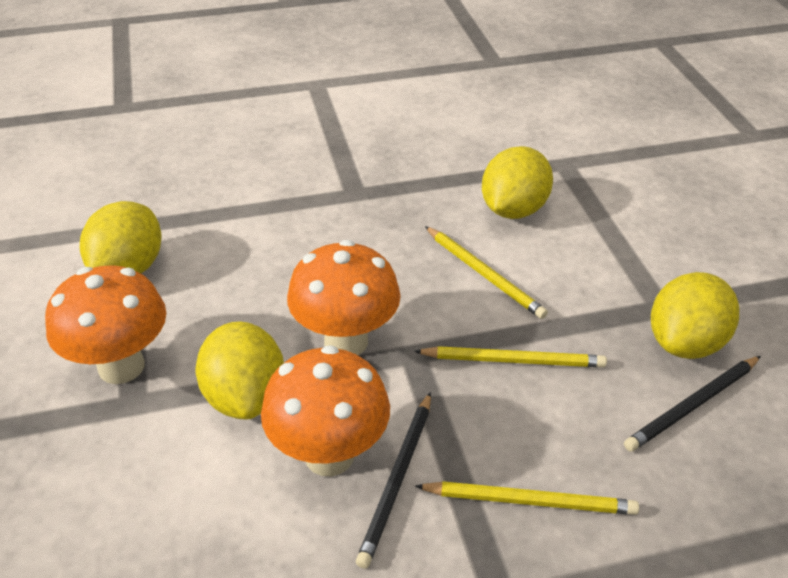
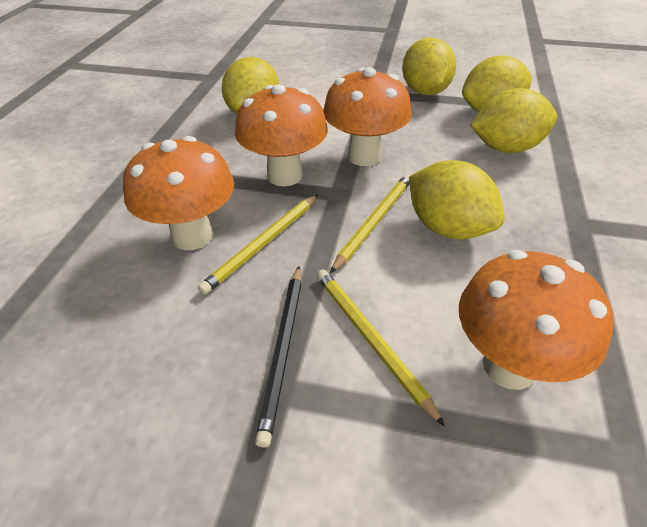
black pencil: 2 -> 1
orange mushroom: 3 -> 4
yellow lemon: 4 -> 5

